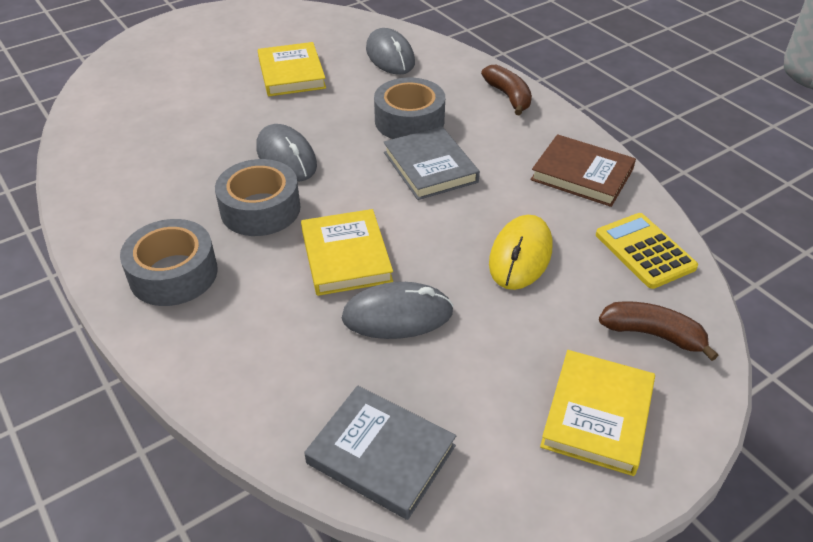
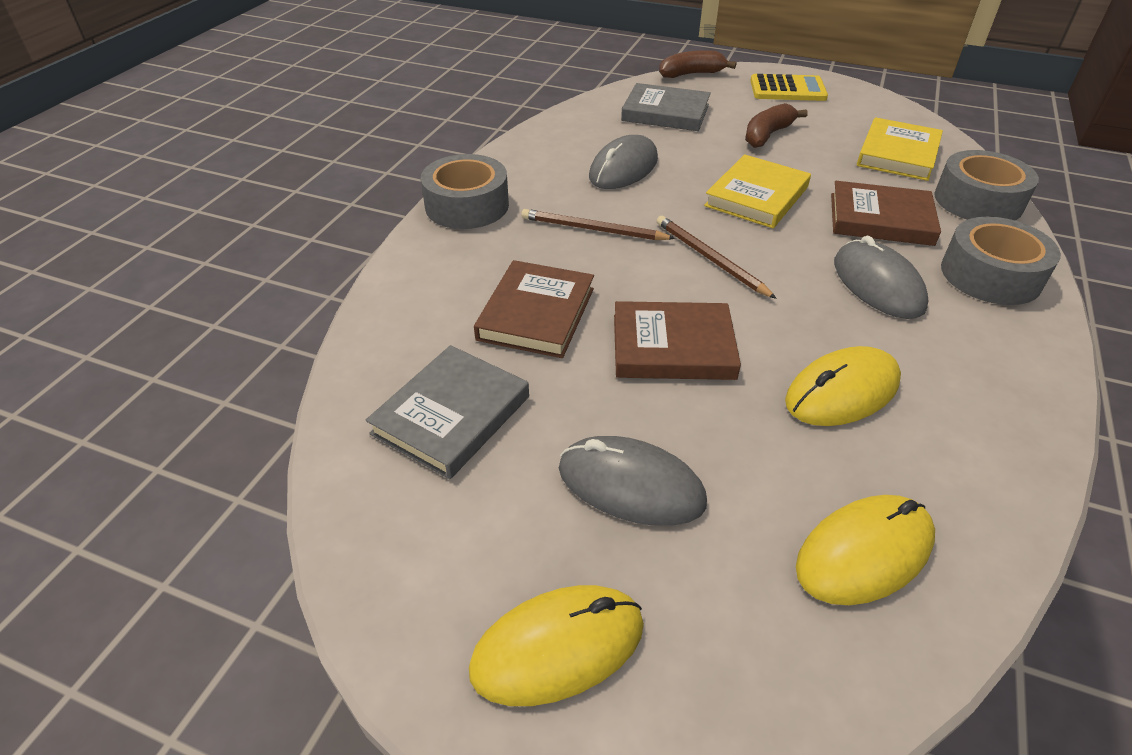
brown book: 1 -> 3
brown pencil: 0 -> 2
yellow book: 3 -> 2
yellow mouse: 1 -> 3

